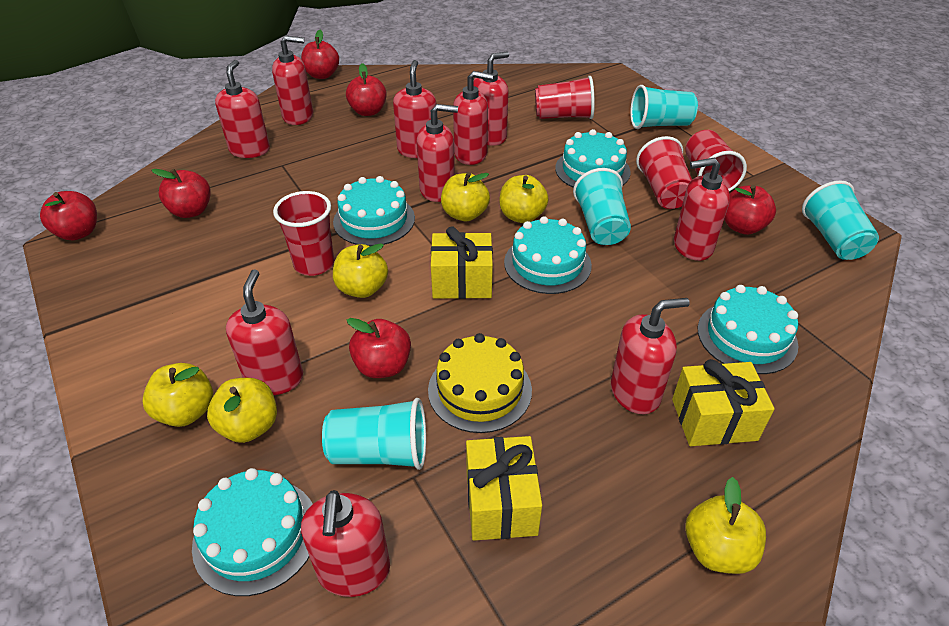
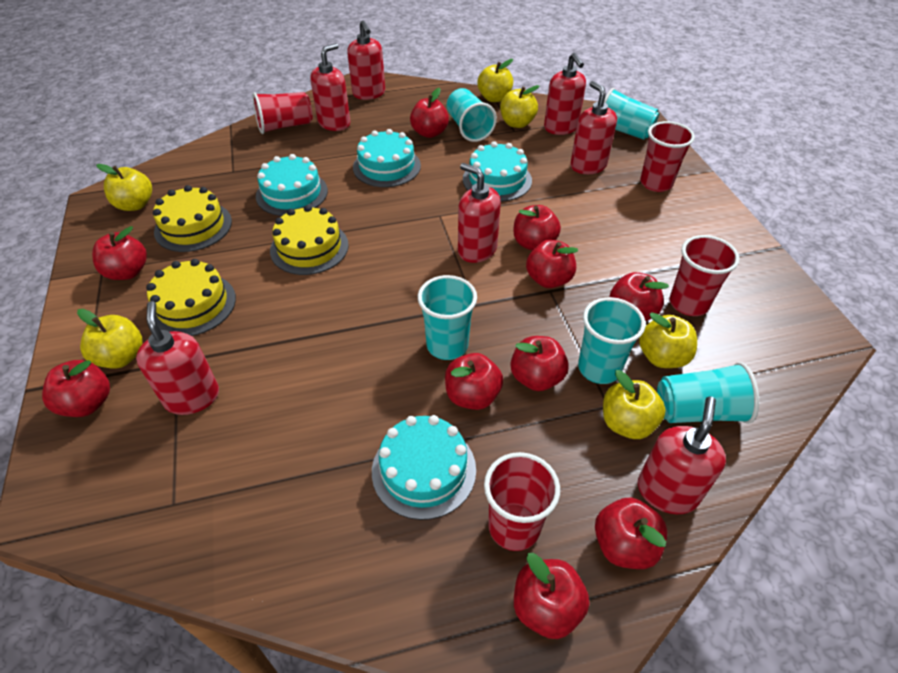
red apple: 6 -> 10
red soap dispenser: 10 -> 7
turquoise cake: 5 -> 4
turquoise cup: 4 -> 5
yellow cake: 1 -> 3
yellow gift: 3 -> 0

